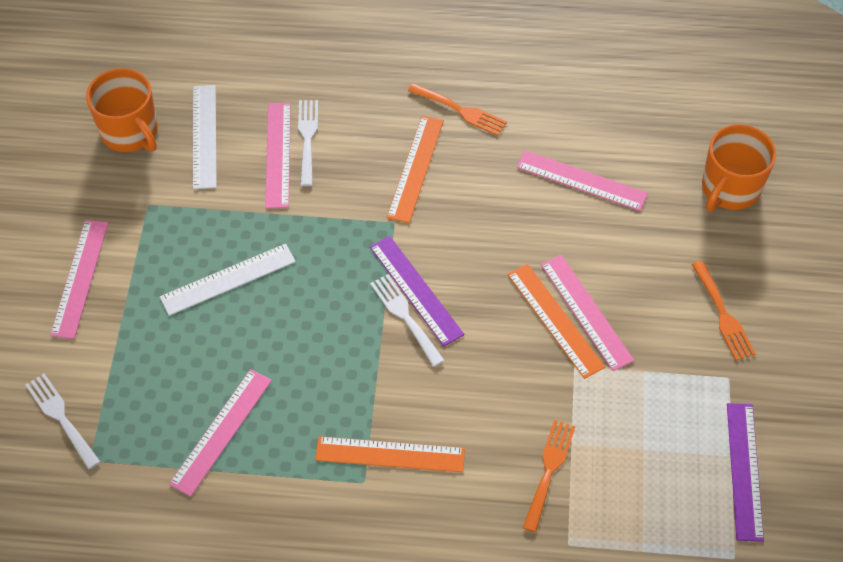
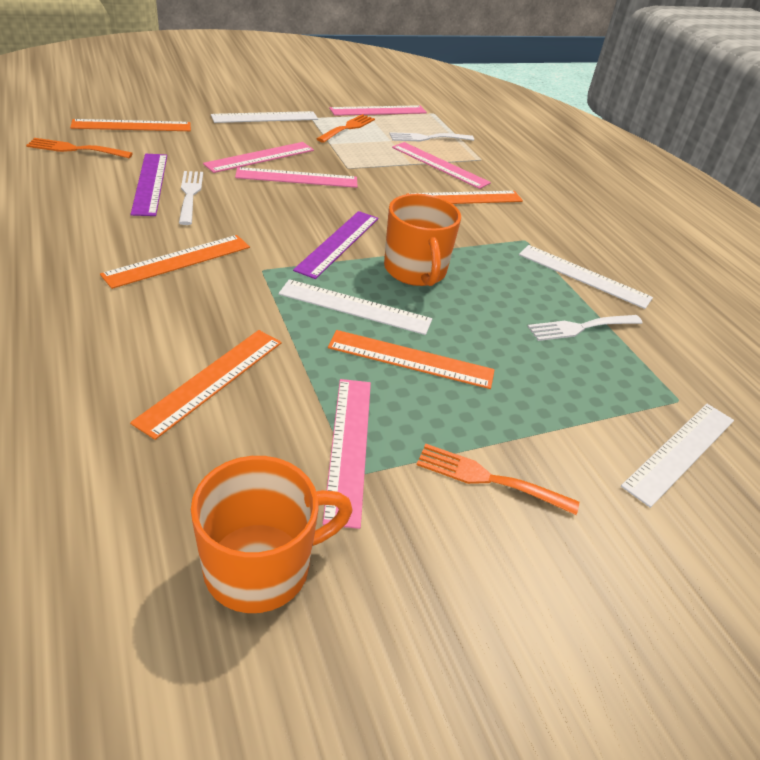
orange ruler: 3 -> 5
white ruler: 2 -> 4

